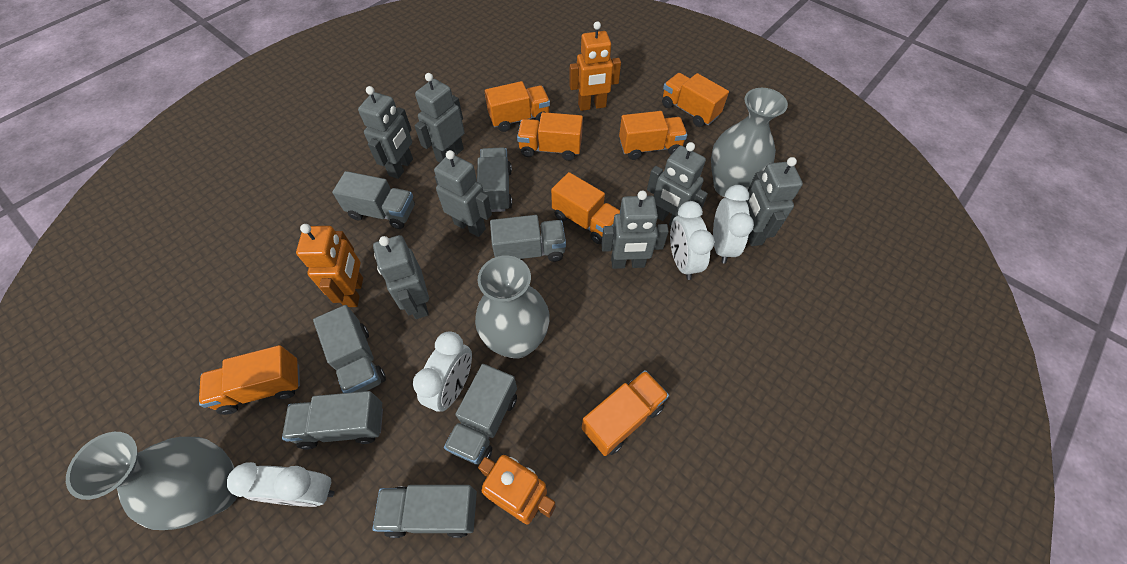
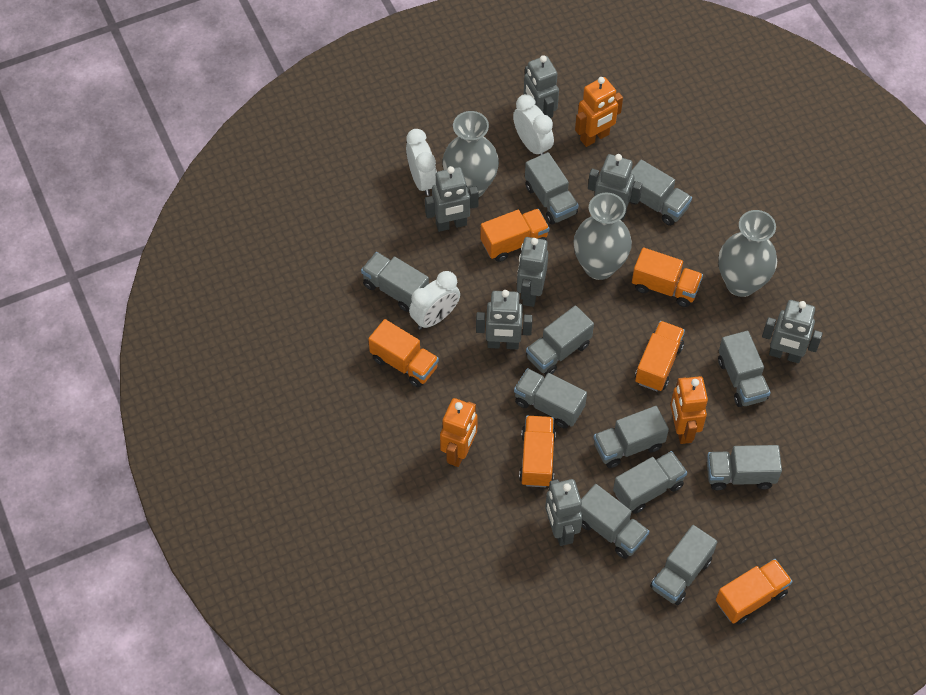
grey truck: 7 -> 11
orange truck: 7 -> 6
white clock: 4 -> 3

